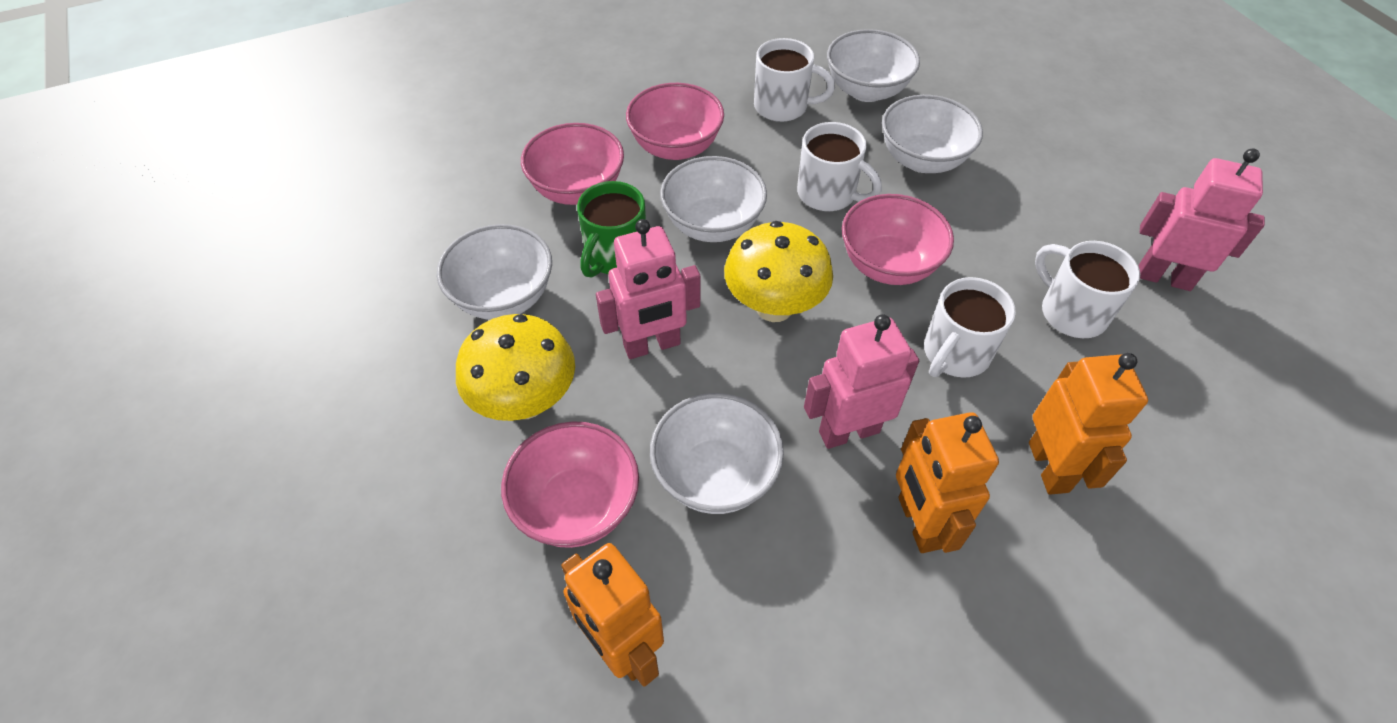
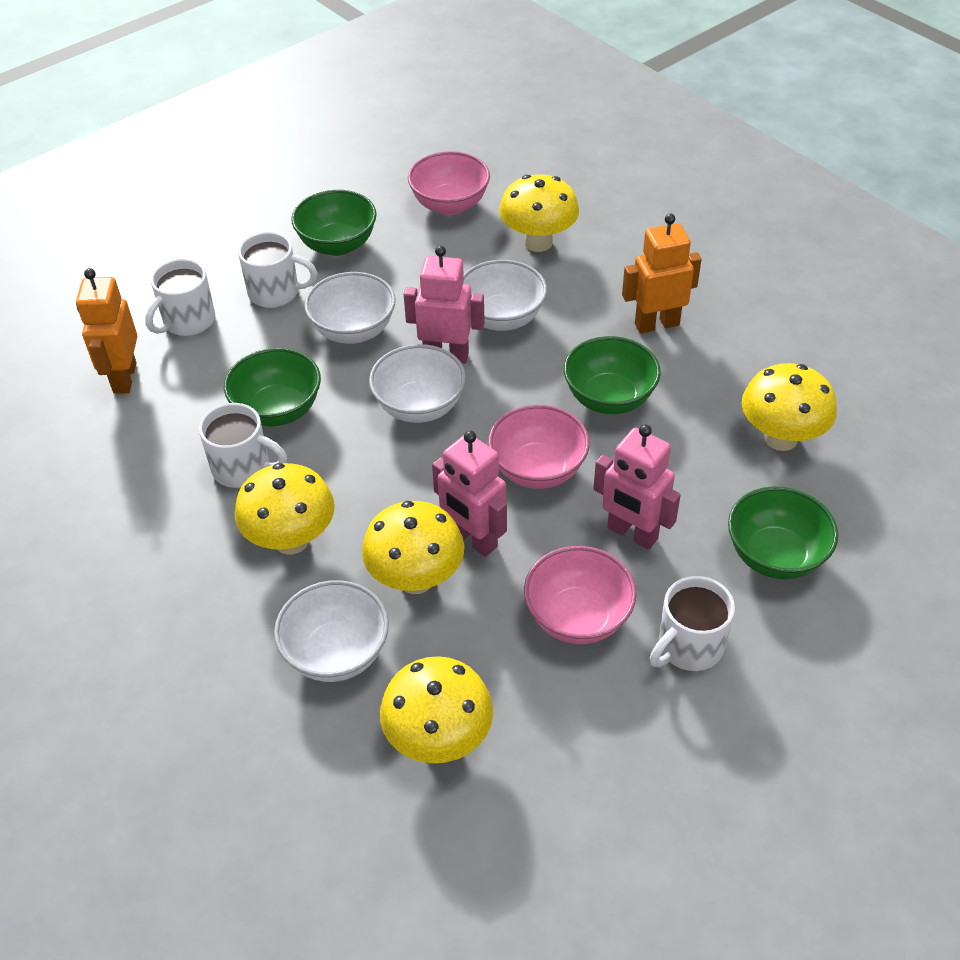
green bowl: 0 -> 4
green mug: 1 -> 0
orange robot: 3 -> 2
pink bowl: 4 -> 3
white bowl: 5 -> 4
yellow mushroom: 2 -> 5

